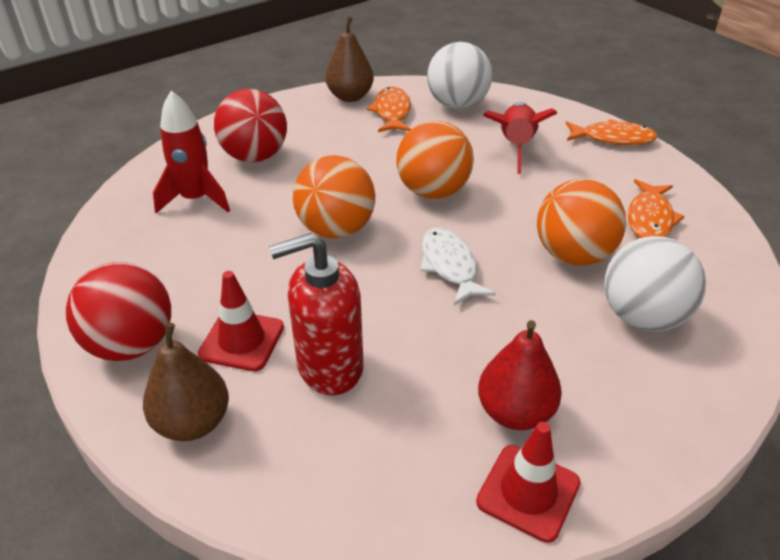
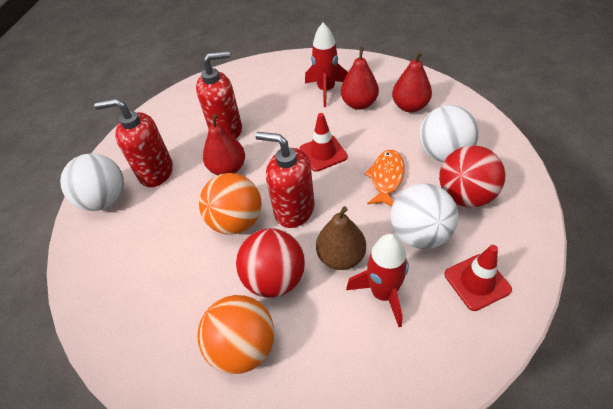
brown pear: 2 -> 1
orange ball: 3 -> 2
orange fish: 3 -> 1
red pear: 1 -> 3
red soap dispenser: 1 -> 3
white ball: 2 -> 3
white fish: 1 -> 0

